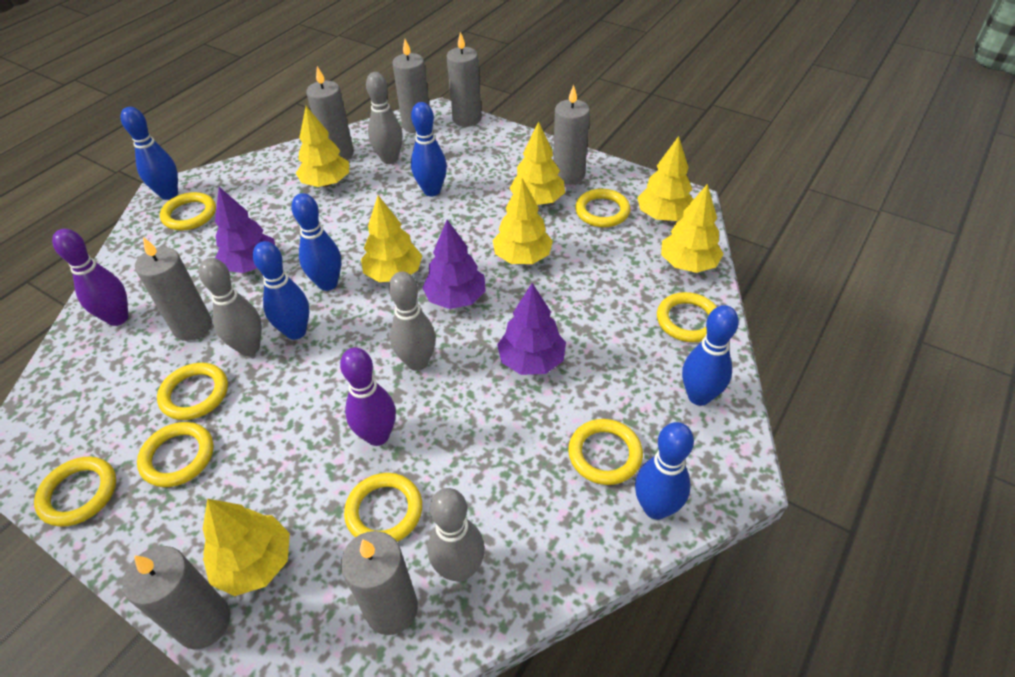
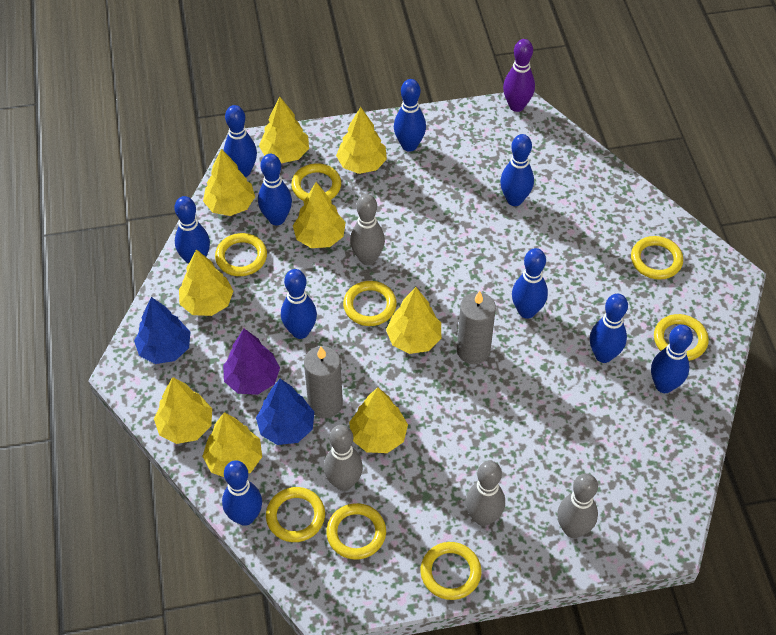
blue bowling pin: 6 -> 10
blue tree: 0 -> 2
grey candle: 7 -> 2
purple bowling pin: 2 -> 1
purple tree: 3 -> 1
yellow tree: 7 -> 9

